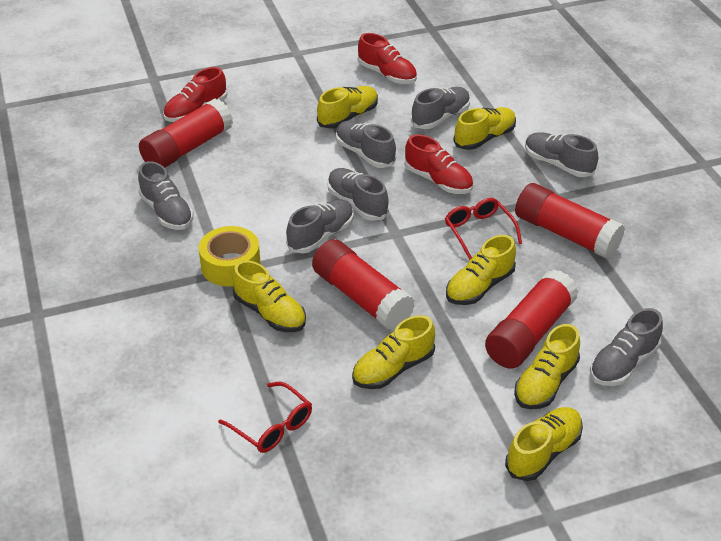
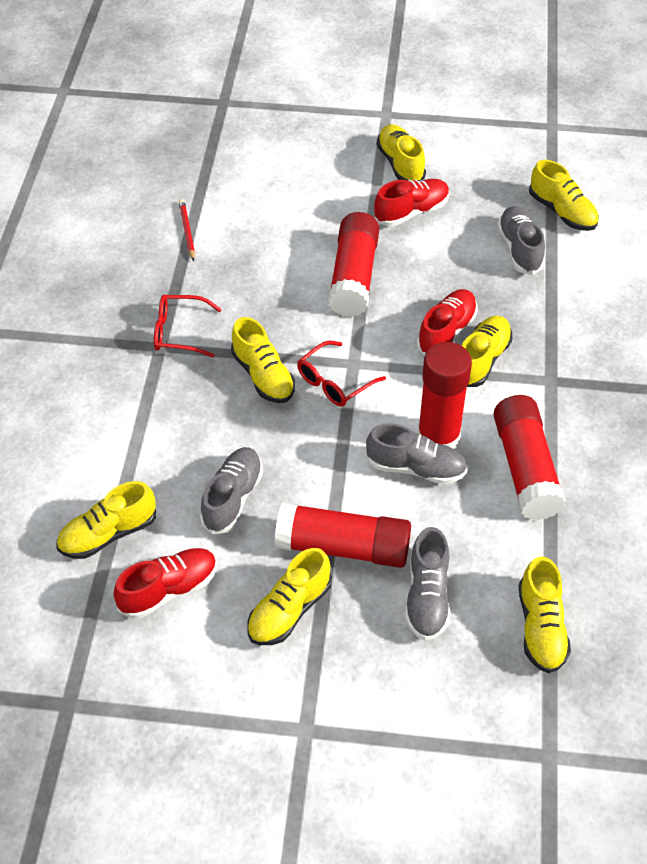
grey shoe: 7 -> 4
red pencil: 0 -> 1
yellow tape: 1 -> 0

